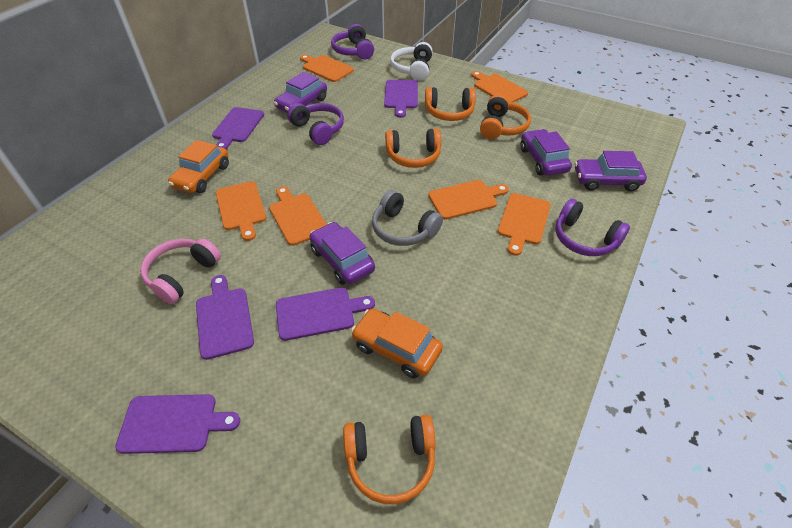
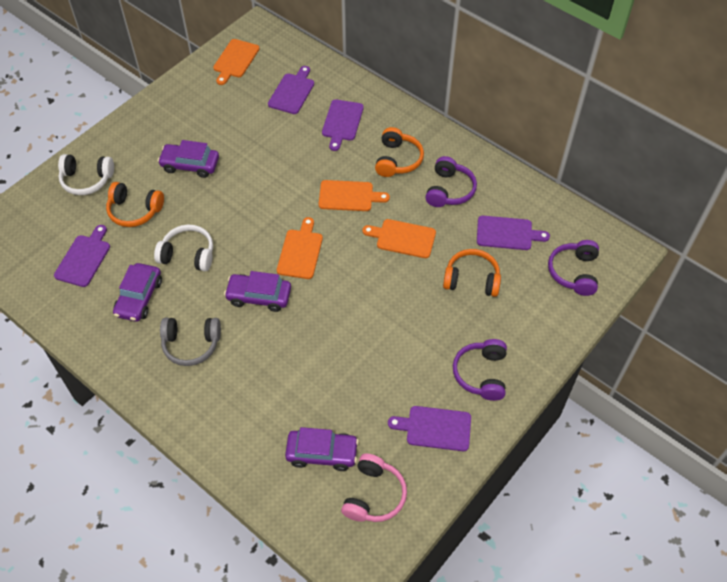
orange car: 2 -> 0
orange cutting board: 6 -> 4
orange headphones: 4 -> 3
white headphones: 1 -> 2

